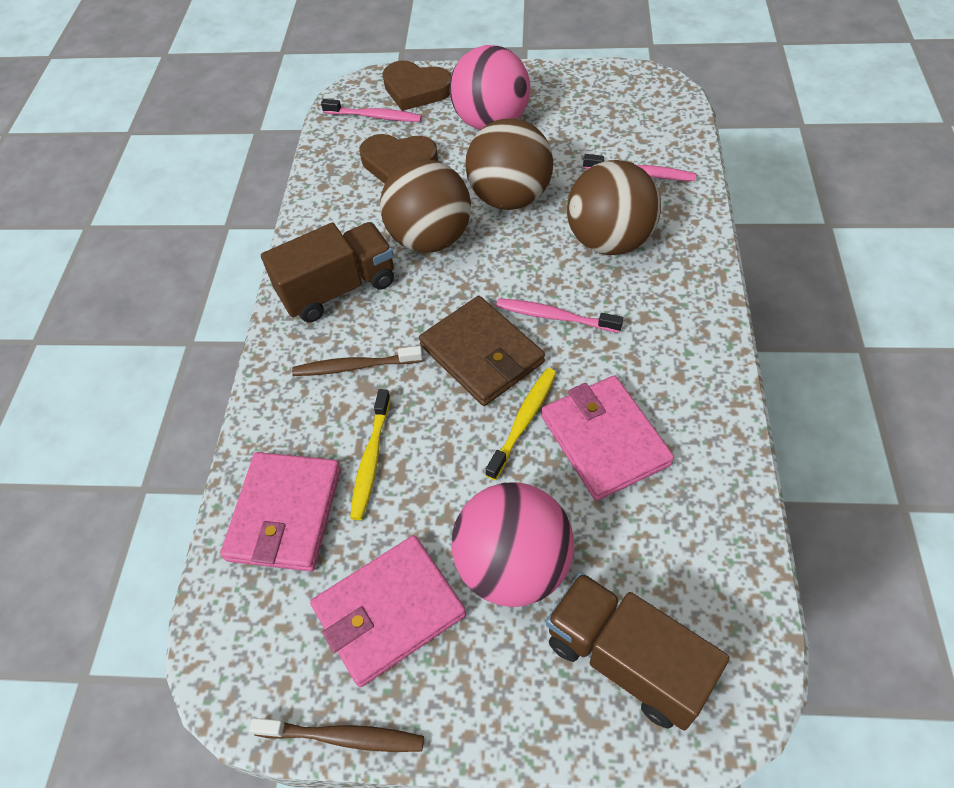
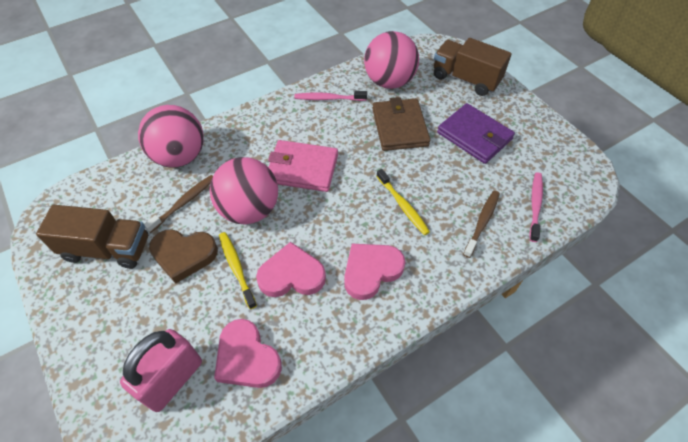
brown ball: 3 -> 0
brown heart: 2 -> 1
pink ball: 2 -> 3
pink heart: 0 -> 3
pink padlock: 0 -> 1
pink toothbrush: 3 -> 2
pink wallet: 3 -> 1
purple wallet: 0 -> 1

